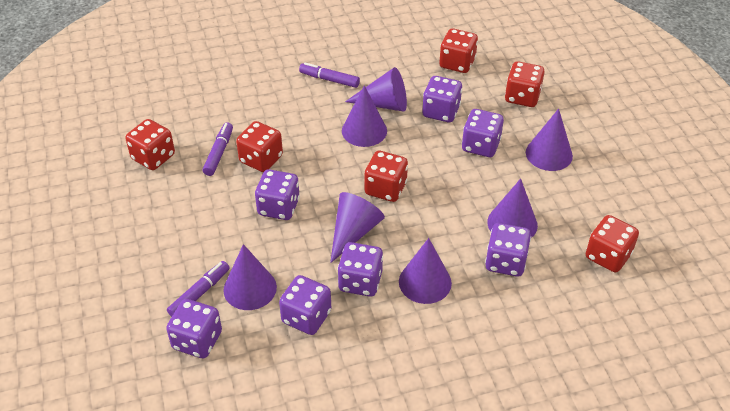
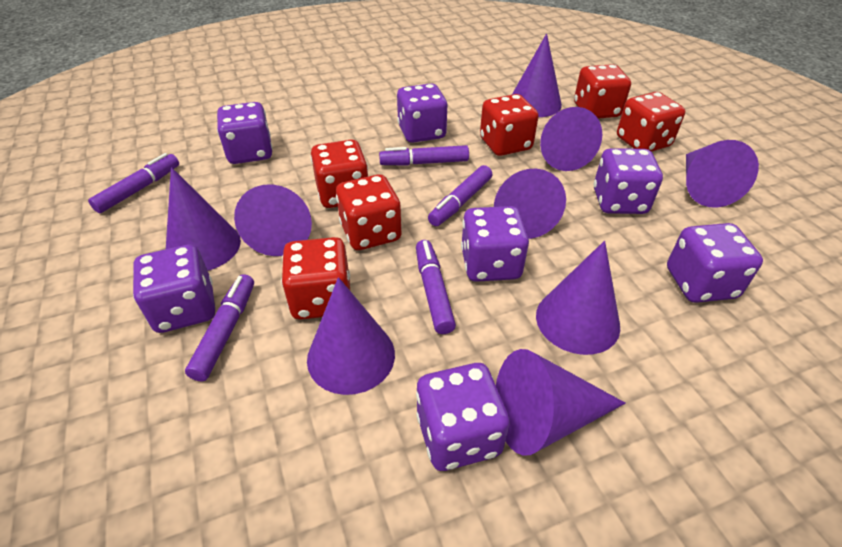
purple cone: 7 -> 9
purple marker: 3 -> 5

